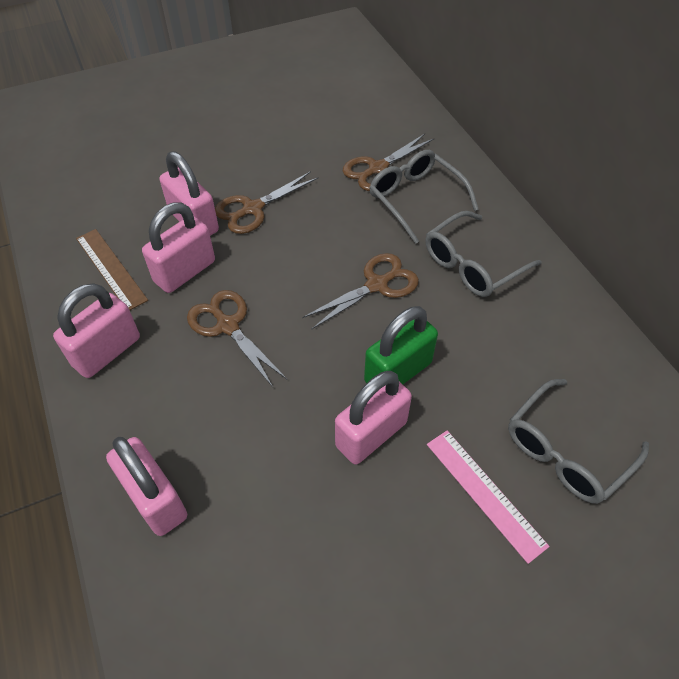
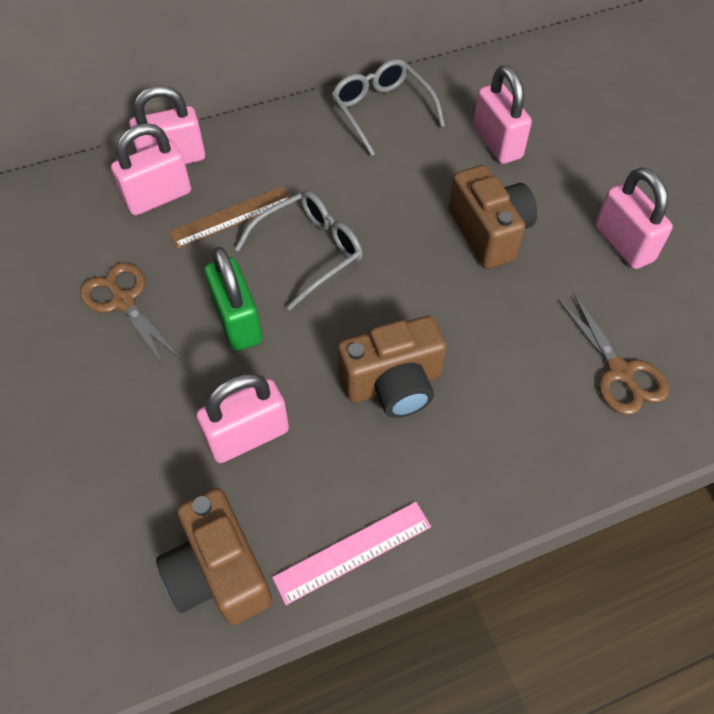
brown camera: 0 -> 3
brown scissors: 4 -> 2
grey glasses: 3 -> 2

